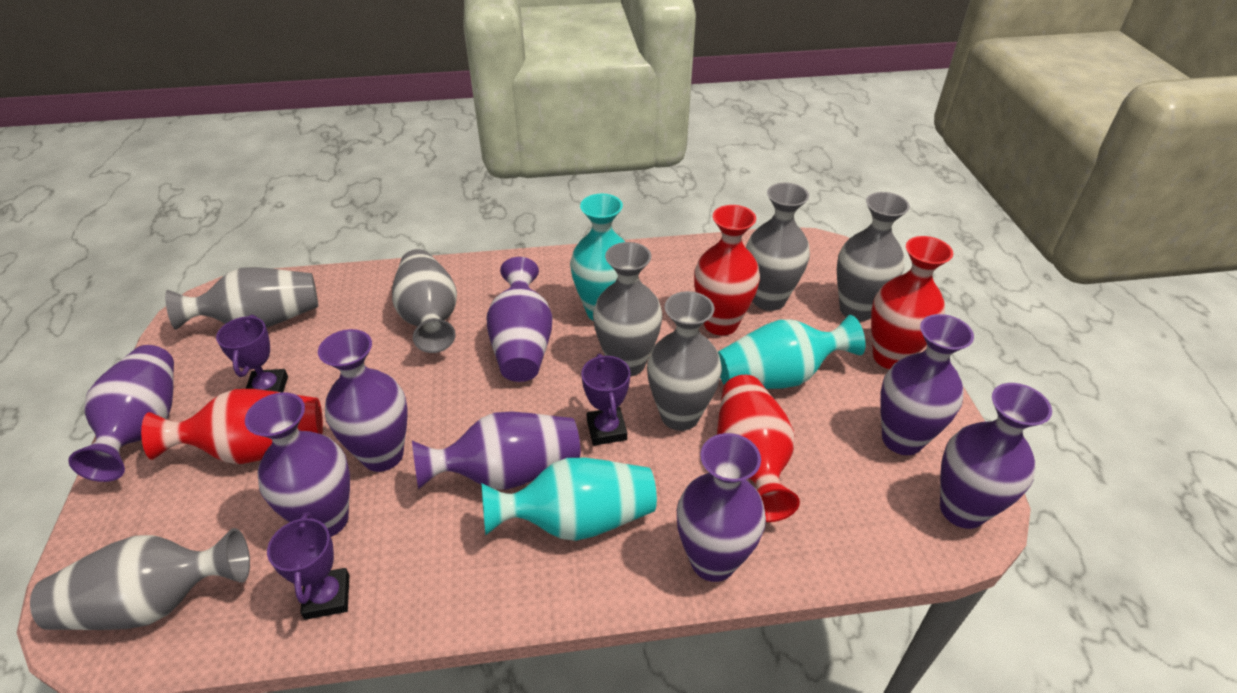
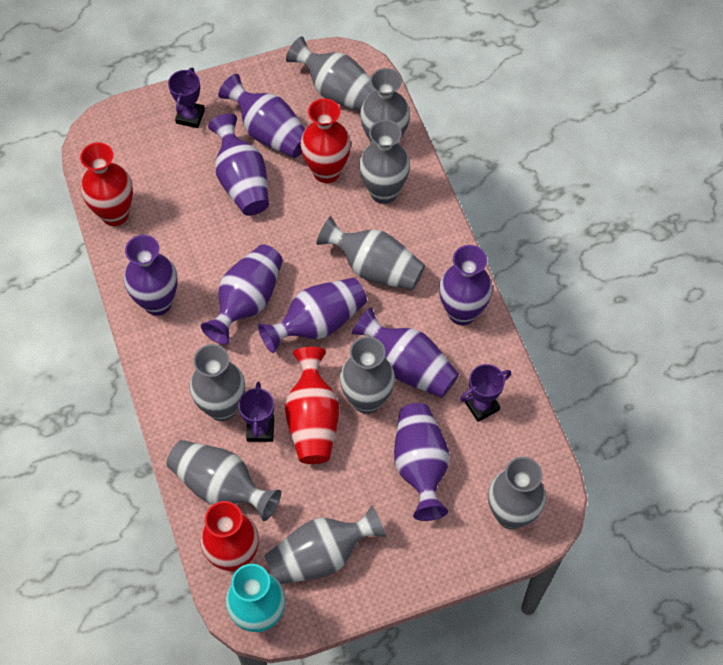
grey vase: 7 -> 9
turquoise vase: 3 -> 1

